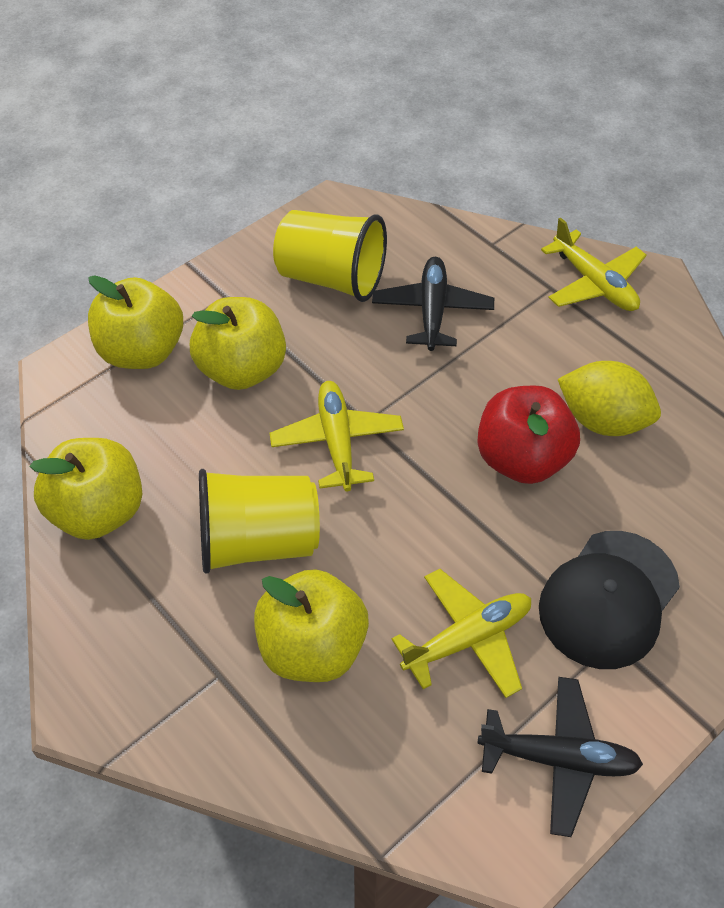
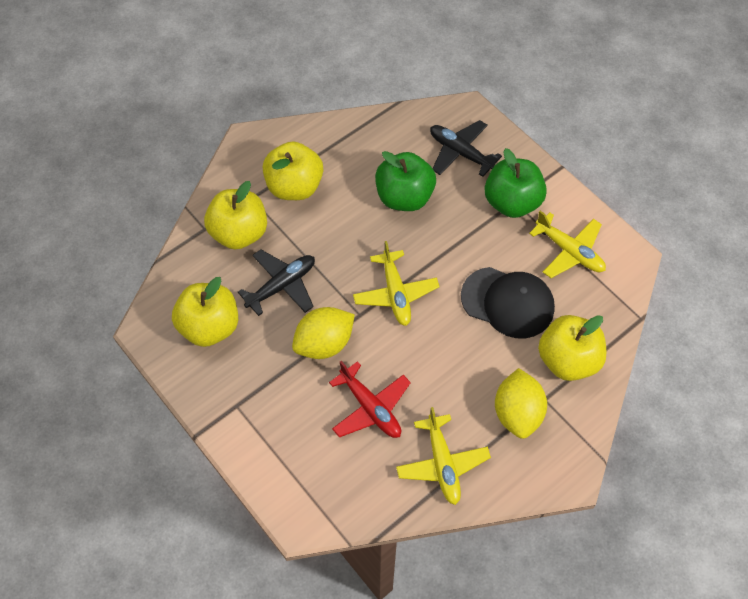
green apple: 0 -> 2
red apple: 1 -> 0
red plane: 0 -> 1
yellow cup: 2 -> 0
yellow lemon: 1 -> 2

